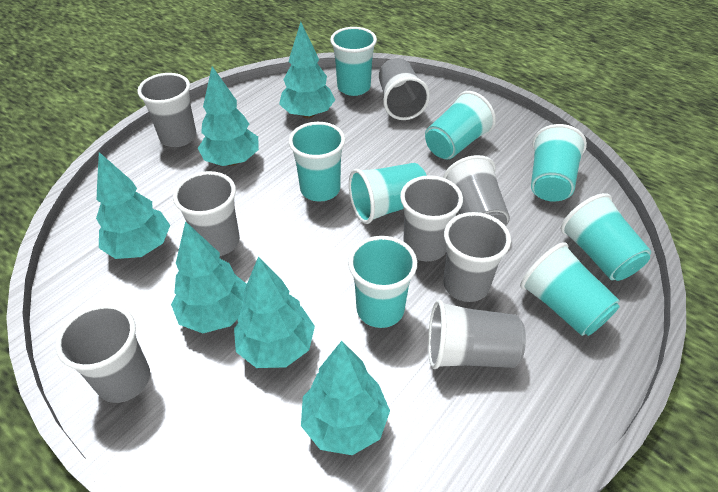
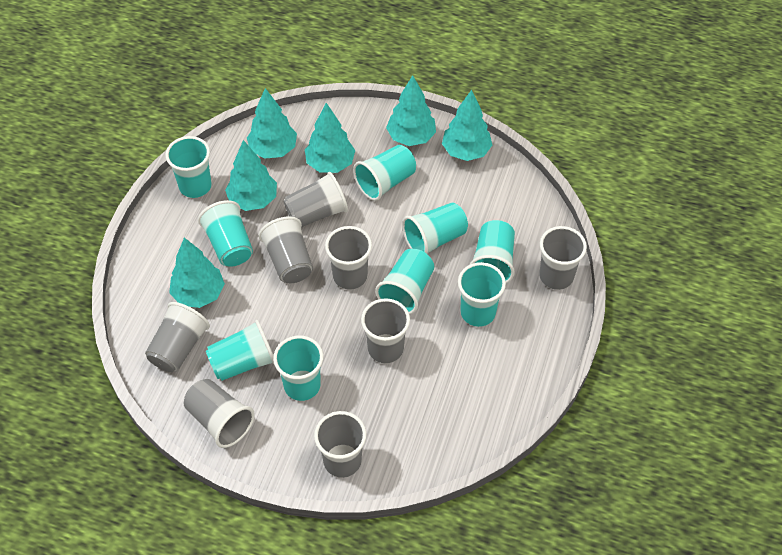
turquoise cup: 8 -> 9

